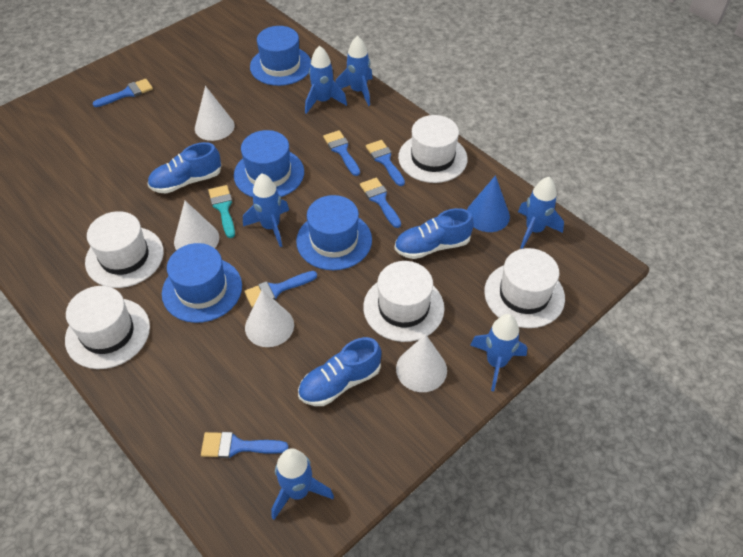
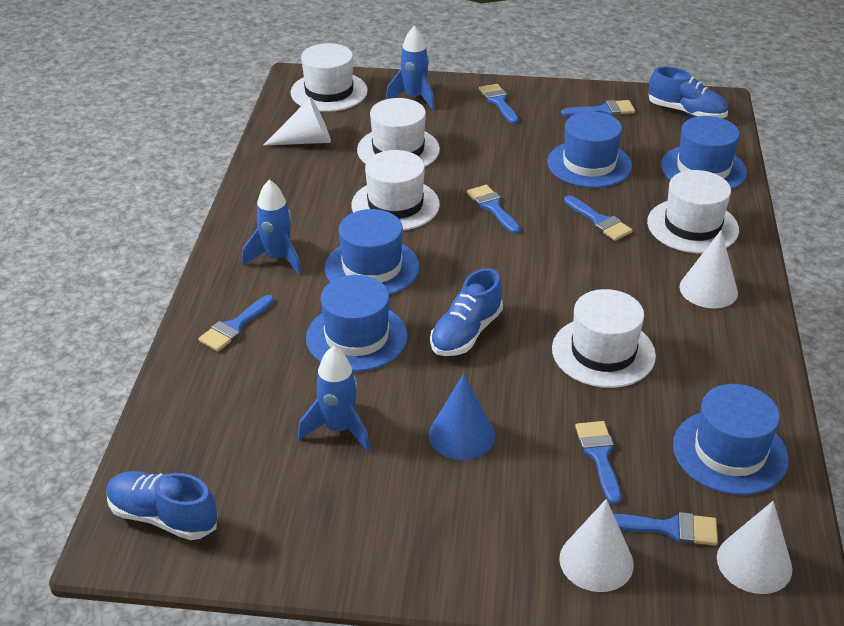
blue brush: 6 -> 7
blue hat: 4 -> 5
blue rocket: 6 -> 3
turquoise brush: 1 -> 0

